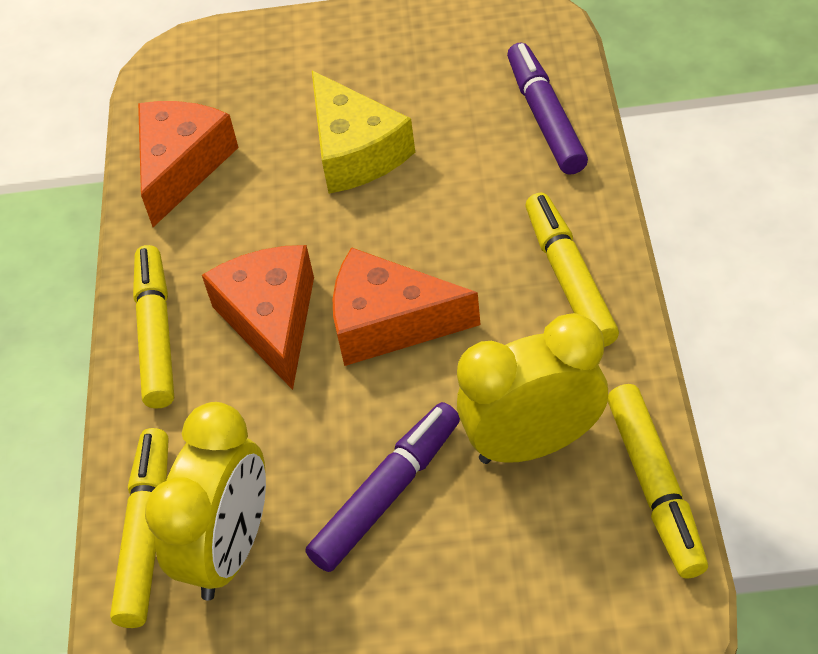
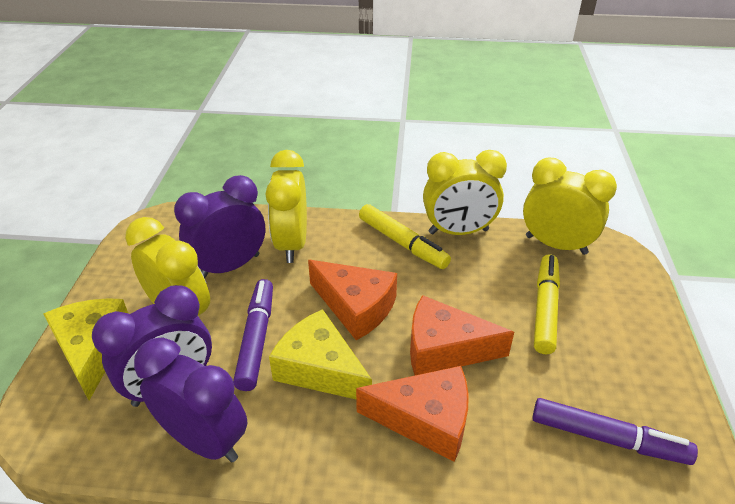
purple clock: 0 -> 3
yellow cheese: 1 -> 2
yellow clock: 2 -> 4
yellow marker: 4 -> 2

